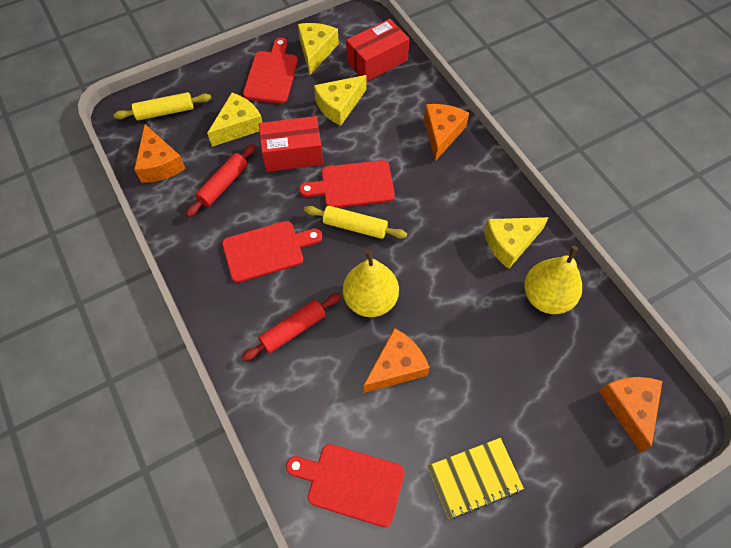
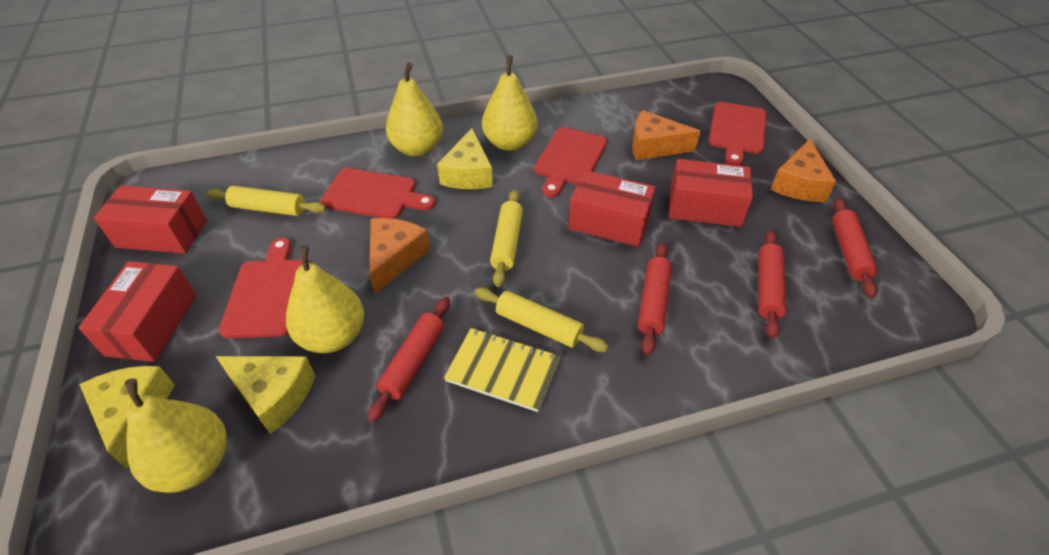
orange cheese: 4 -> 3
red box: 2 -> 4
red rolling pin: 2 -> 4
yellow cheese: 4 -> 3
yellow pear: 2 -> 4
yellow rolling pin: 2 -> 3

